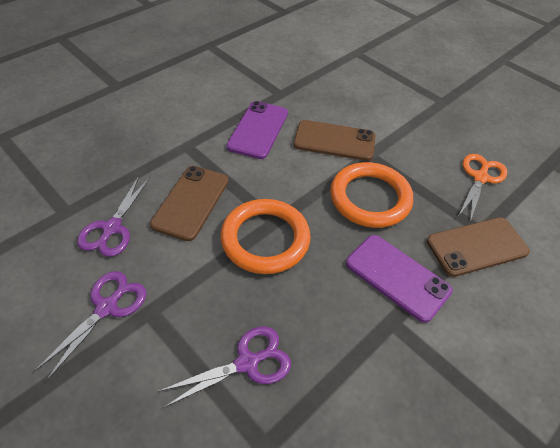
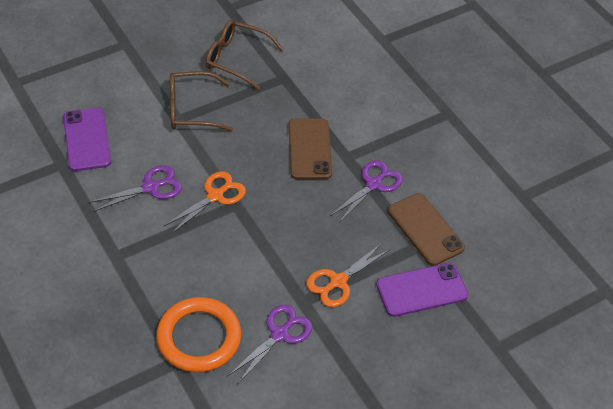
brown glasses: 0 -> 2
brown phone: 3 -> 2
orange ring: 2 -> 1
orange scissors: 1 -> 2

